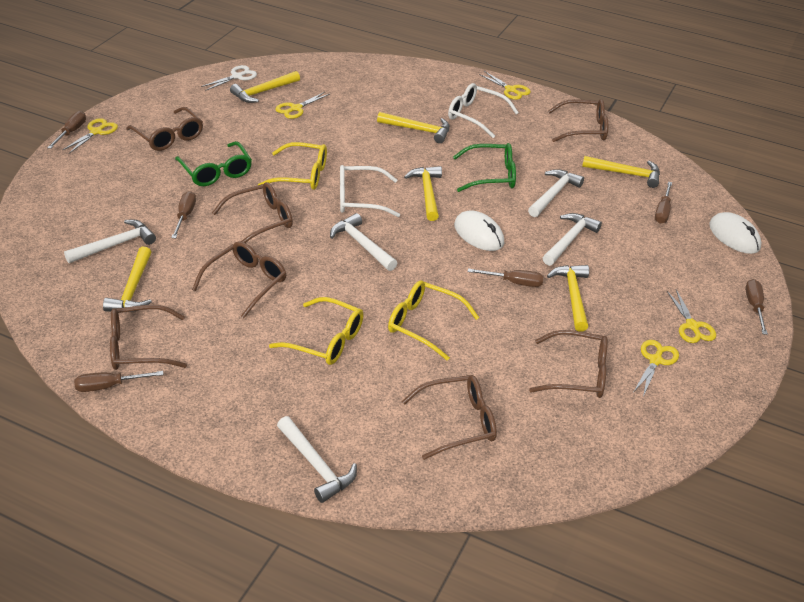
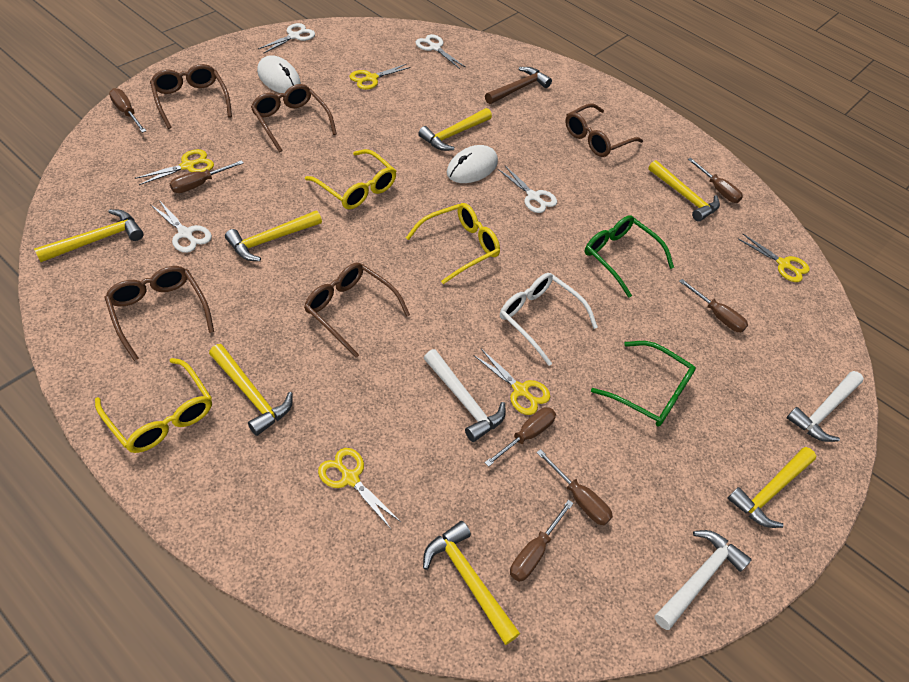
brown glasses: 7 -> 5
brown hammer: 0 -> 1
brown screwdriver: 6 -> 7
white glasses: 2 -> 1
white hammer: 5 -> 3
white scissors: 1 -> 4
yellow hammer: 6 -> 7

